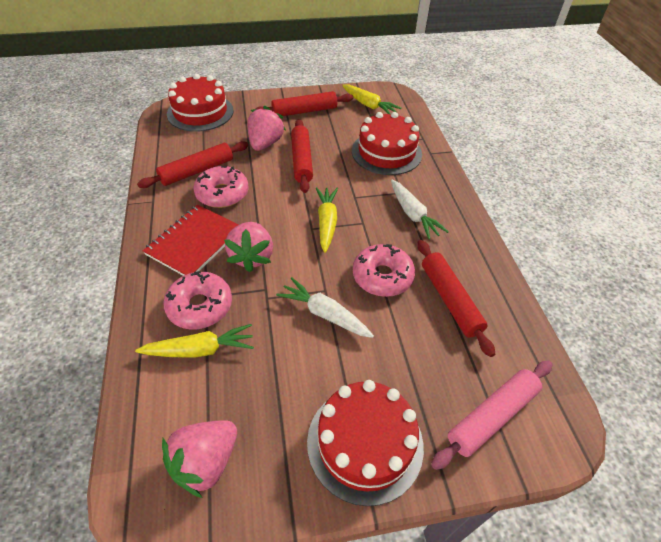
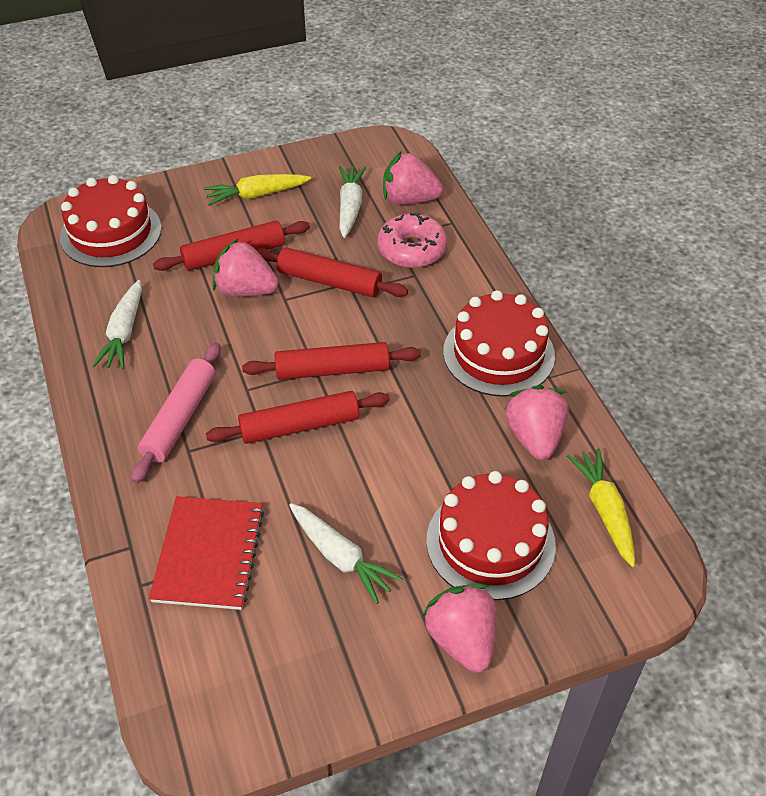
pink donut: 3 -> 1
pink strawberry: 3 -> 4
white carrot: 2 -> 3
yellow carrot: 3 -> 2

